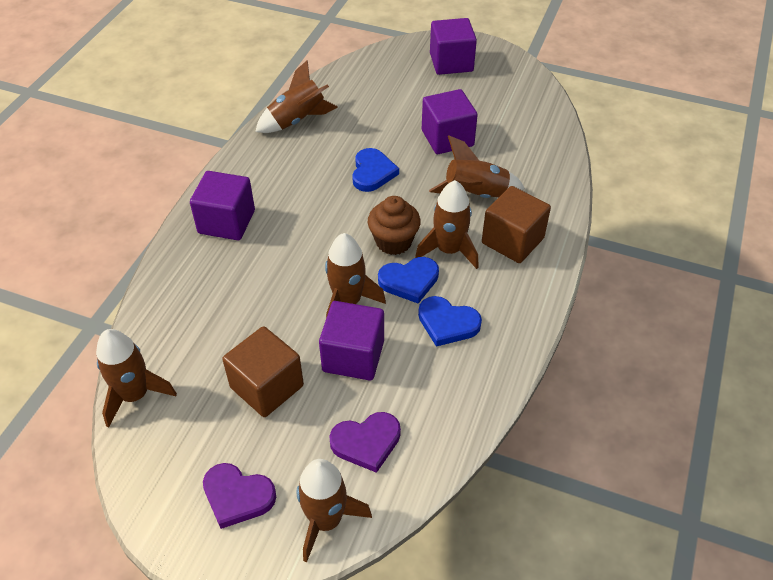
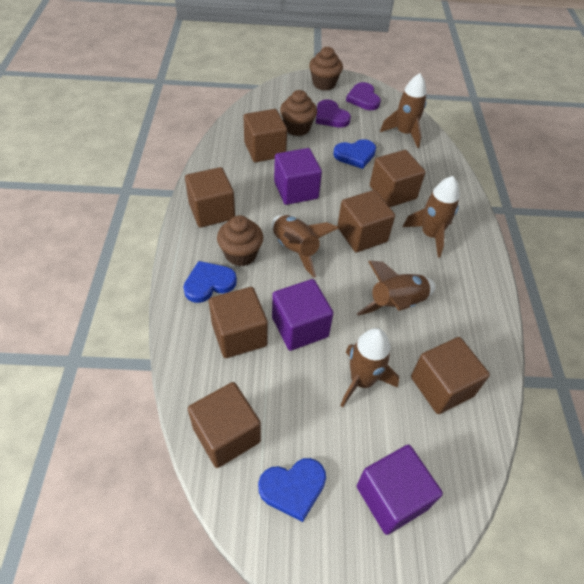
brown cube: 2 -> 7
brown cupcake: 1 -> 3
brown rocket: 6 -> 5
purple cube: 4 -> 3

